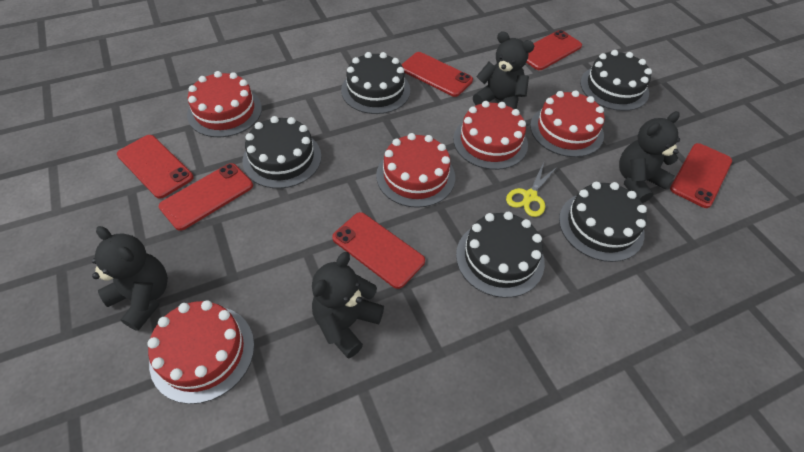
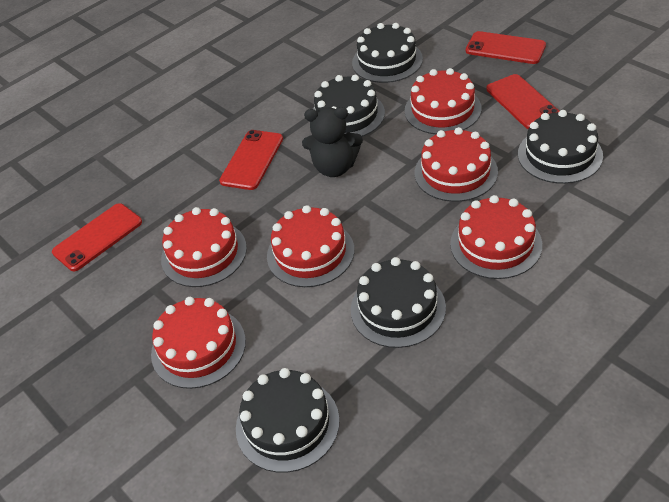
black teddy bear: 4 -> 1
red cake: 5 -> 6
red phone: 6 -> 4
yellow scissors: 1 -> 0

